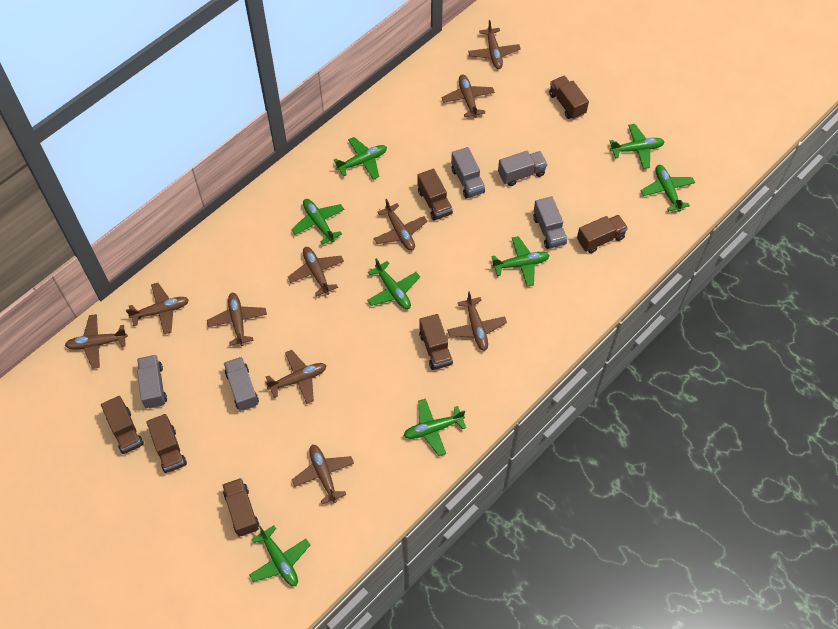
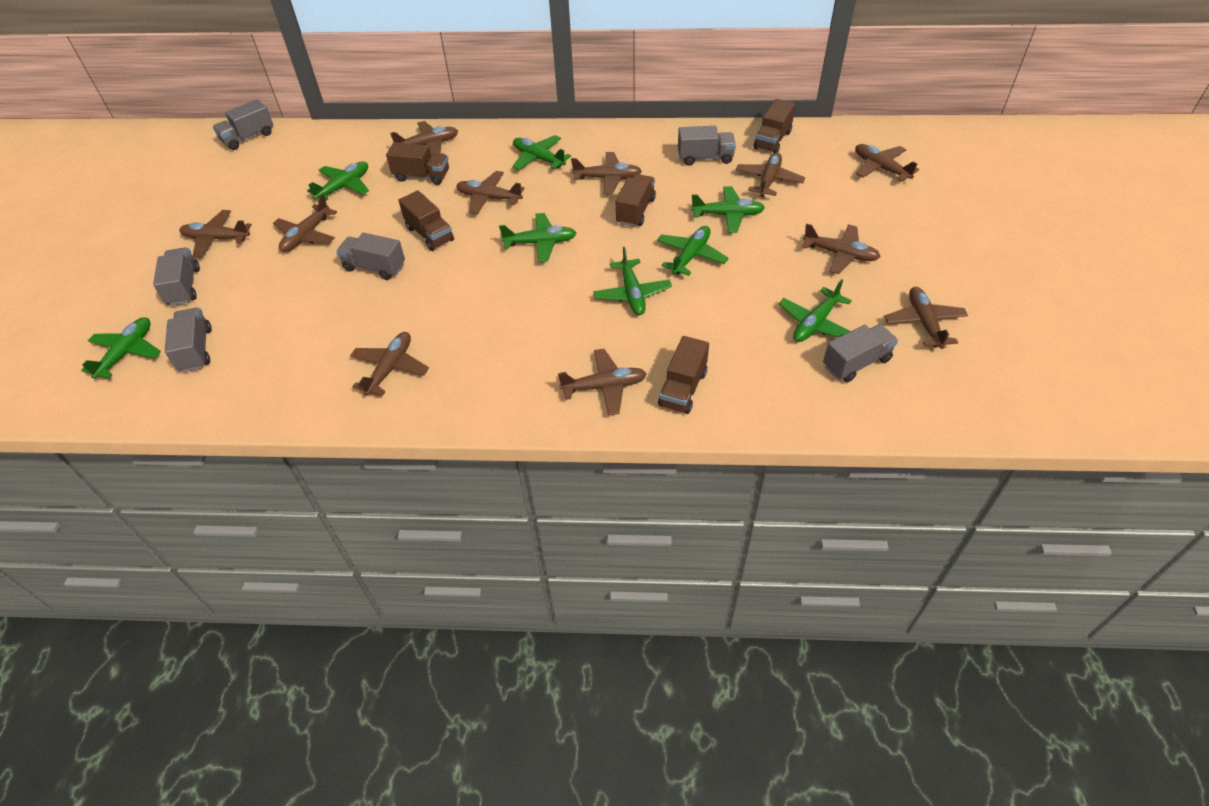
brown plane: 10 -> 11
brown truck: 7 -> 5
grey truck: 5 -> 6

